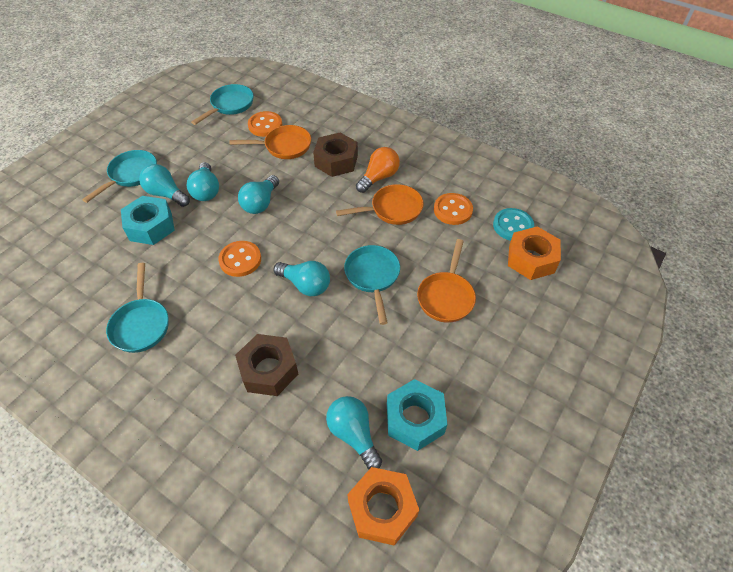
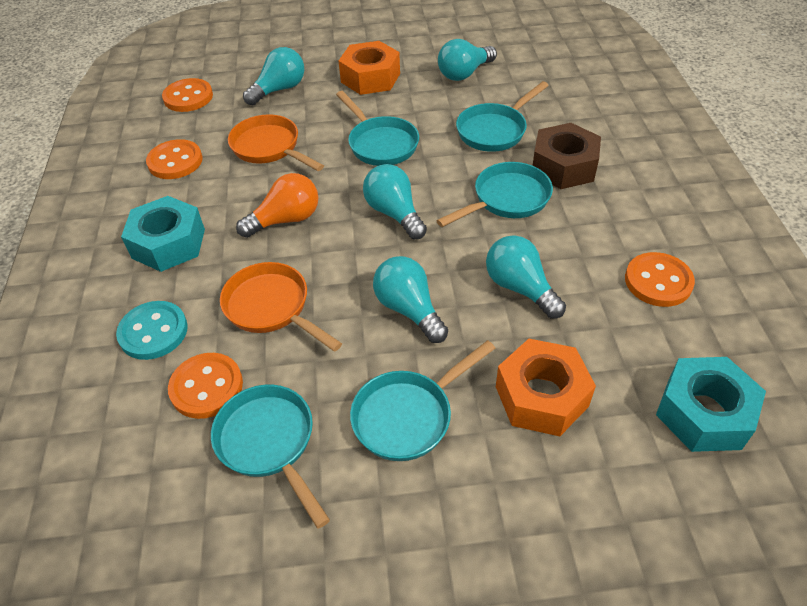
brown nut: 2 -> 1
orange button: 3 -> 4
orange pan: 3 -> 2
turquoise pan: 4 -> 5

